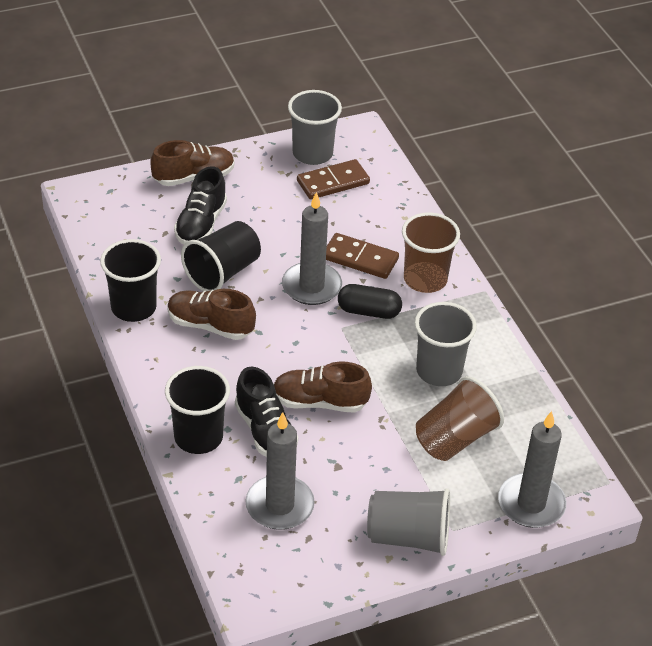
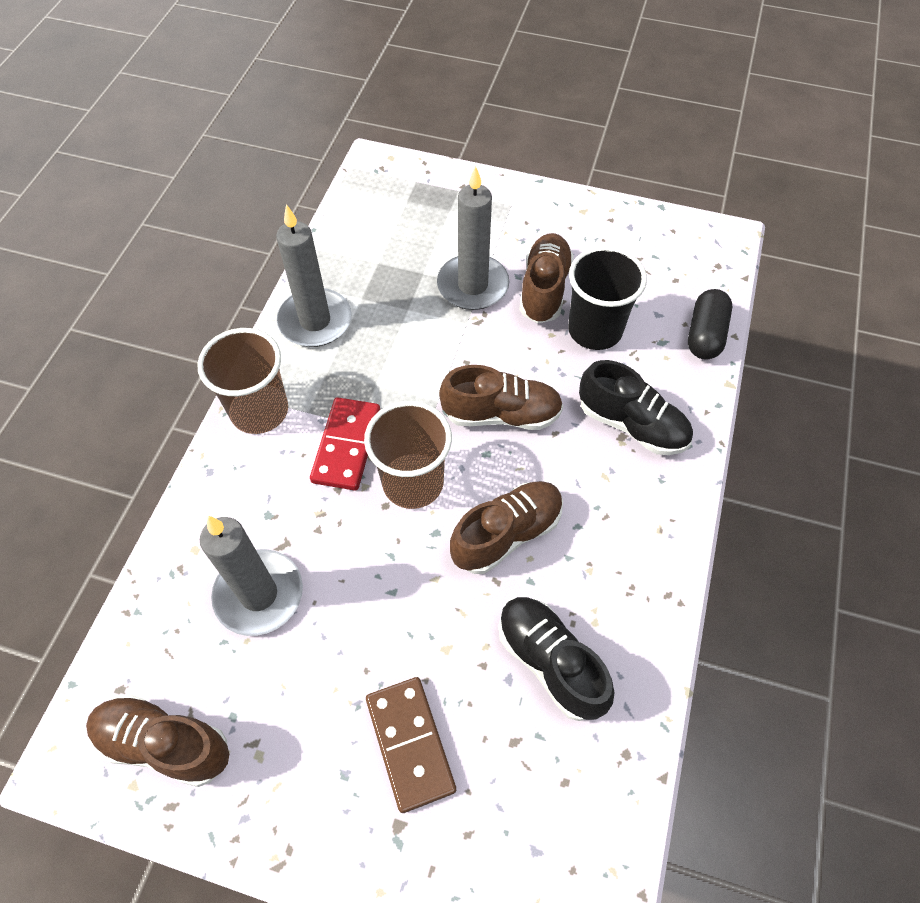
black cup: 3 -> 1
brown domino: 2 -> 1
brown shoe: 3 -> 4
grey cup: 3 -> 0
red domino: 0 -> 1

